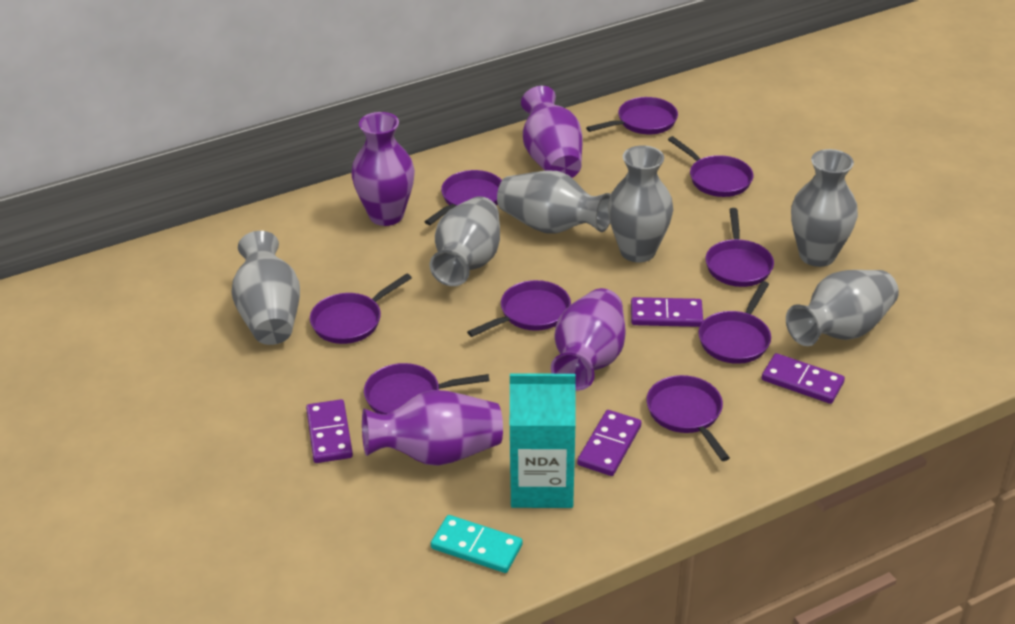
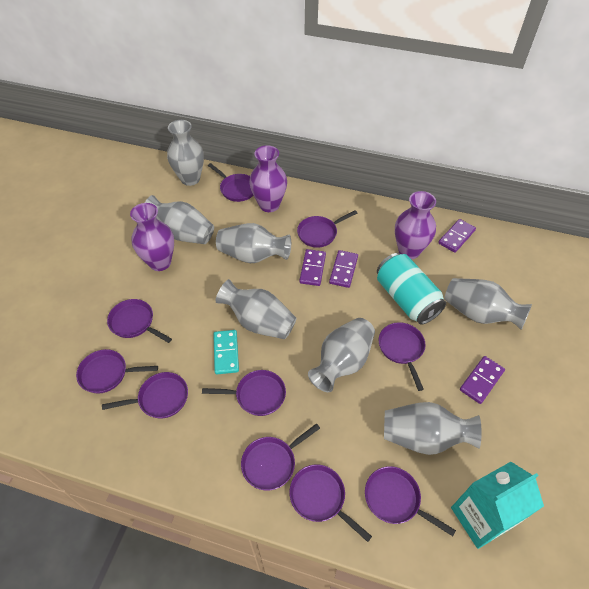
grey vase: 6 -> 7
purple pan: 9 -> 10
purple vase: 4 -> 3
turquoise can: 0 -> 1

